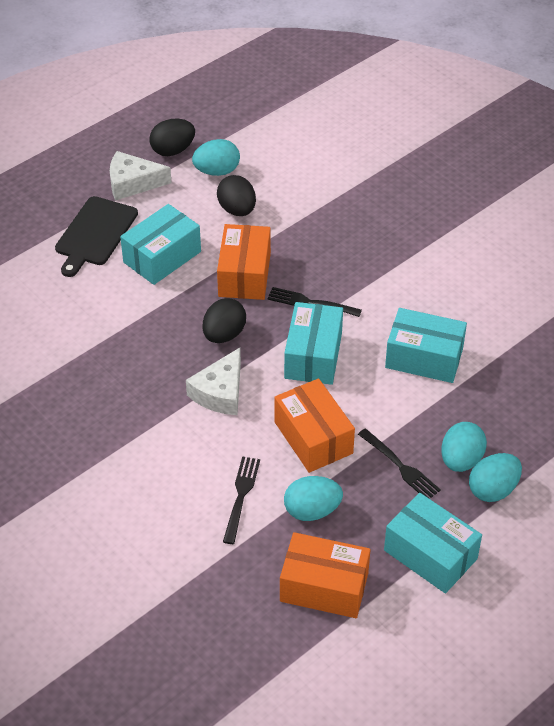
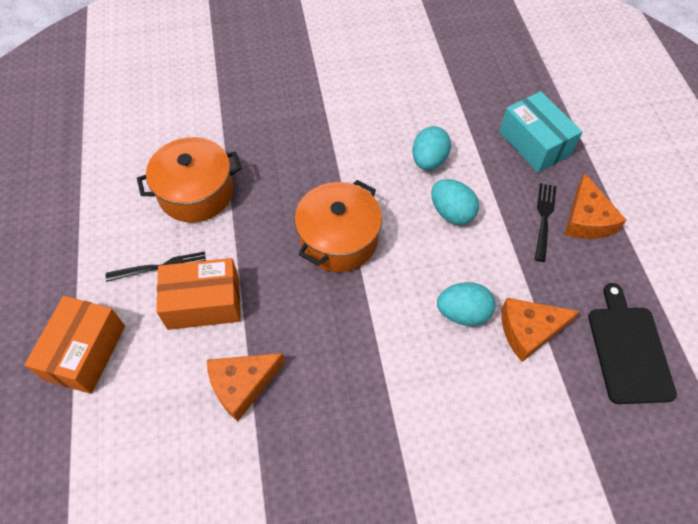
black egg: 3 -> 0
black fork: 3 -> 2
orange box: 3 -> 2
orange cheese: 0 -> 3
orange pot: 0 -> 2
turquoise box: 4 -> 1
turquoise egg: 4 -> 3
white cheese: 2 -> 0

